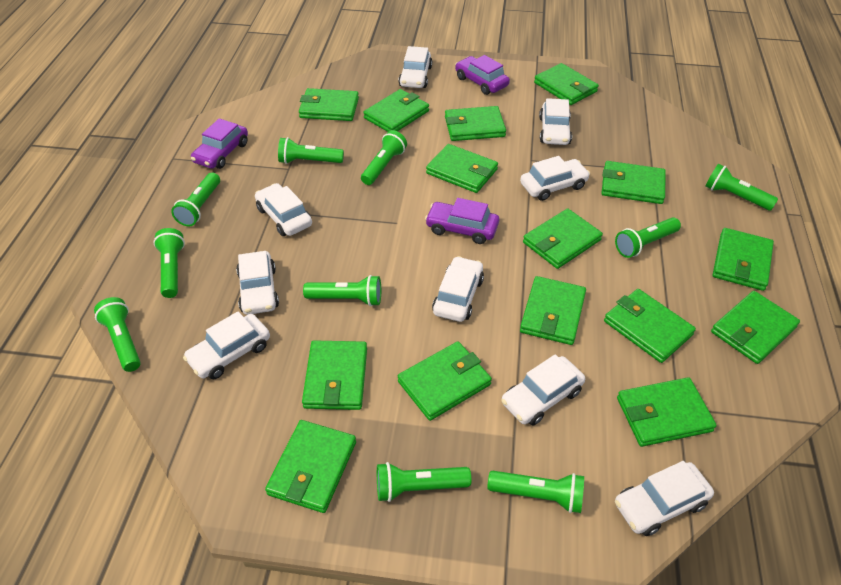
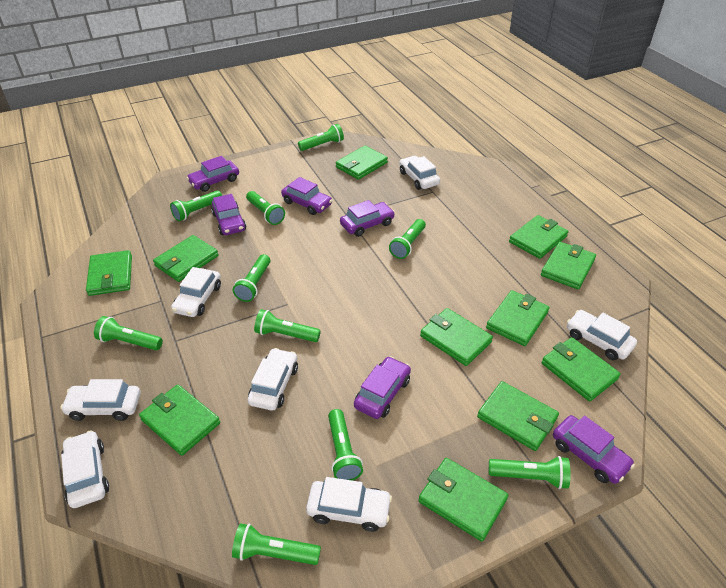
green wallet: 15 -> 11
purple car: 3 -> 6
white car: 9 -> 7

